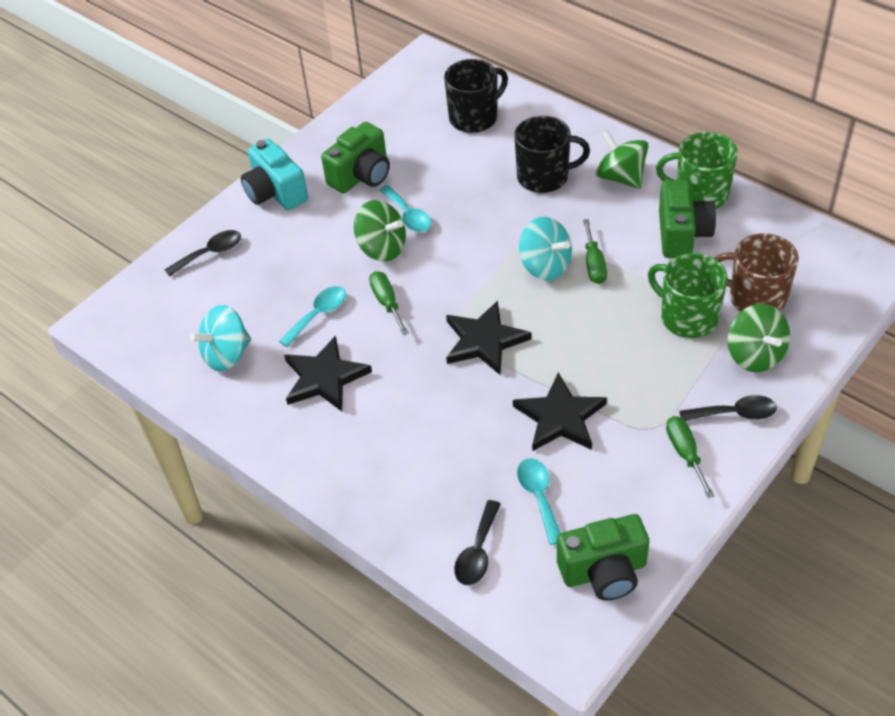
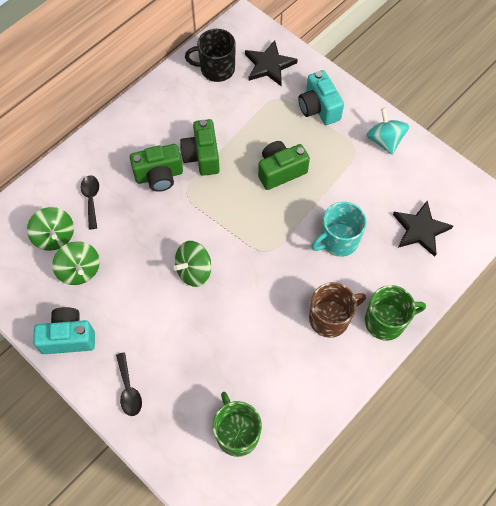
black mug: 2 -> 1
black spoon: 3 -> 2
black star: 3 -> 2
green screwdriver: 3 -> 0
turquoise camera: 1 -> 2
turquoise mug: 0 -> 1
turquoise spinning top: 2 -> 1
turquoise spoon: 3 -> 0

